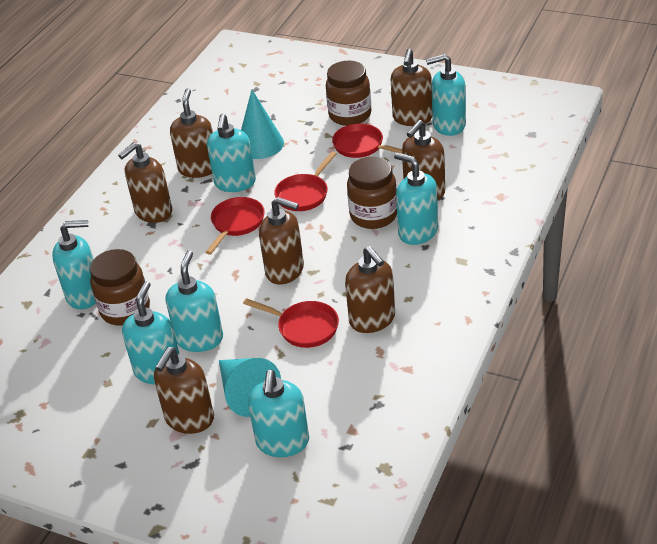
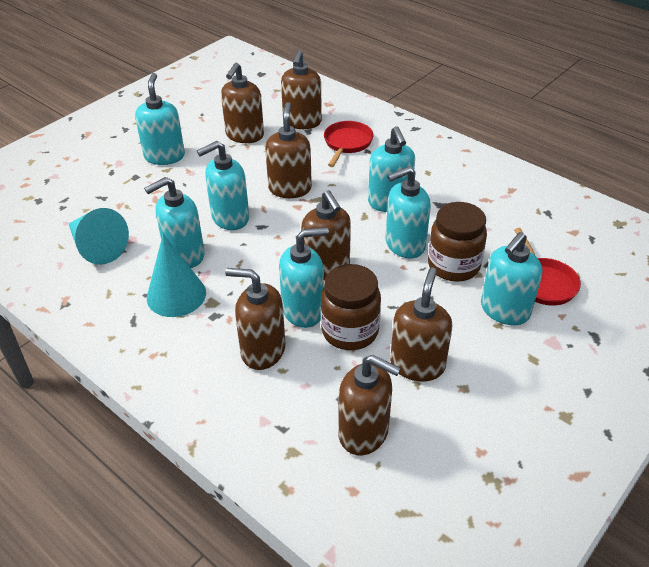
brown jar: 3 -> 2
red pan: 4 -> 2

